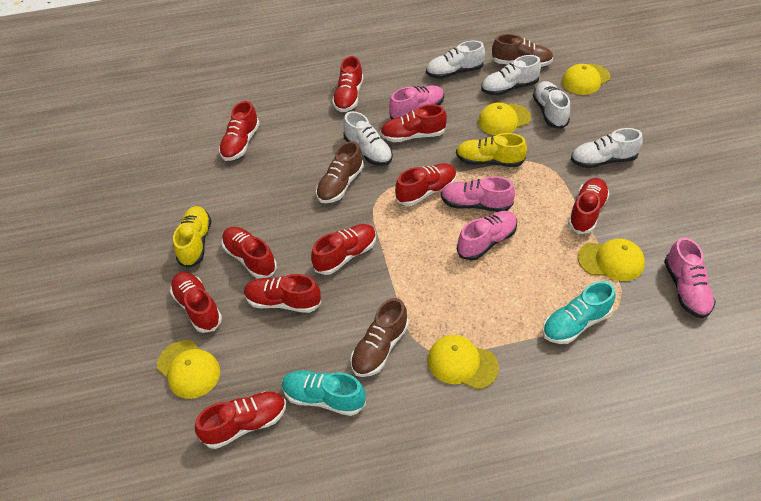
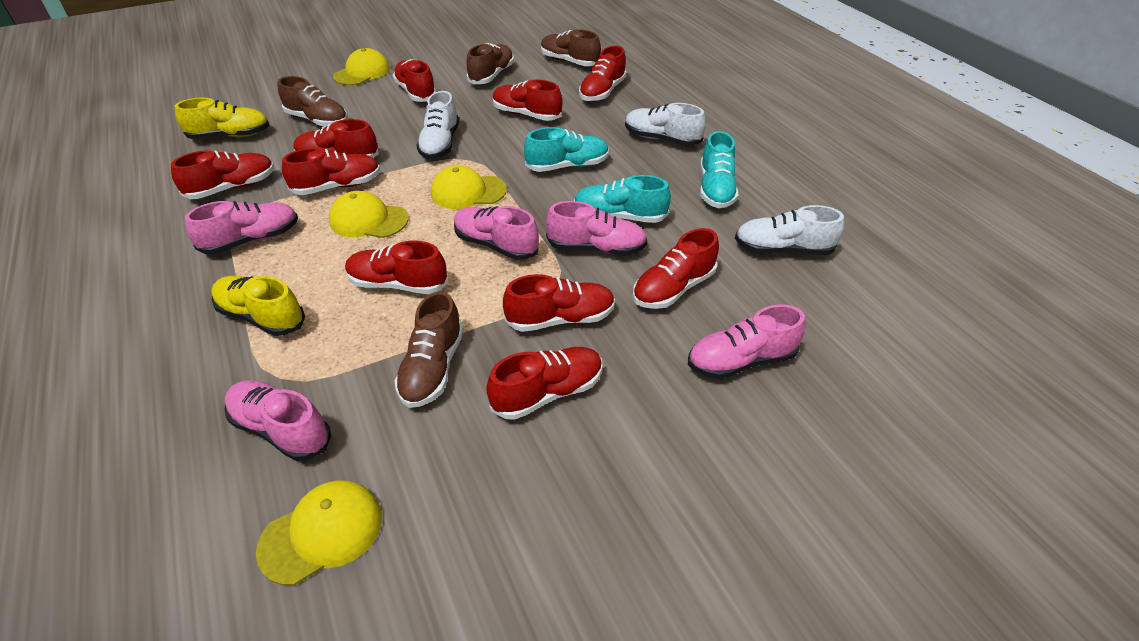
brown shoe: 3 -> 4
pink shoe: 4 -> 5
turquoise shoe: 2 -> 3
white shoe: 5 -> 3
yellow cap: 5 -> 4

